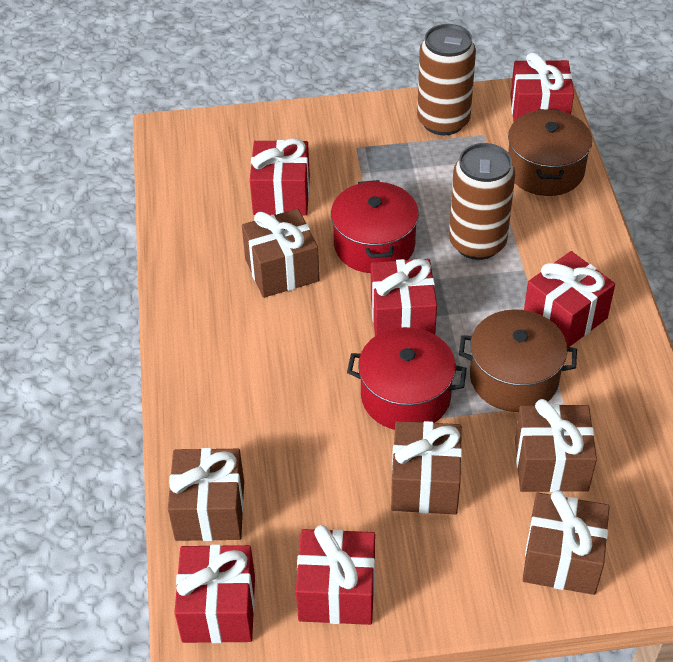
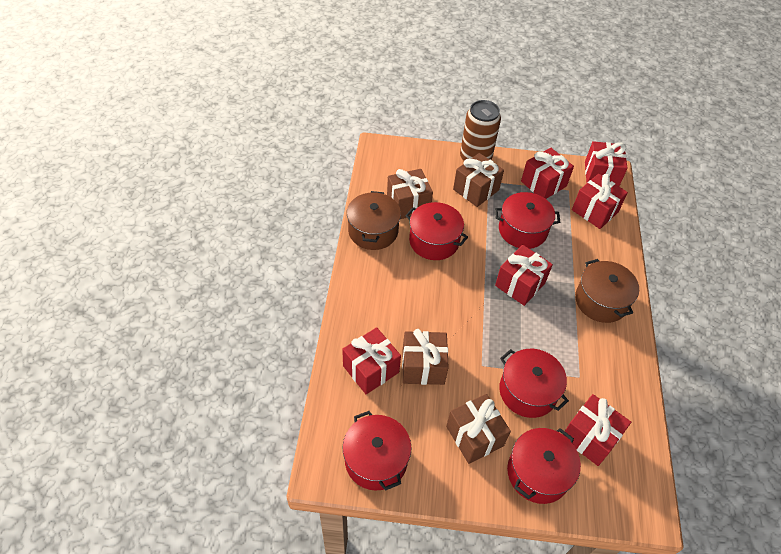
brown can: 2 -> 1
brown gift: 5 -> 4
red pot: 2 -> 5

